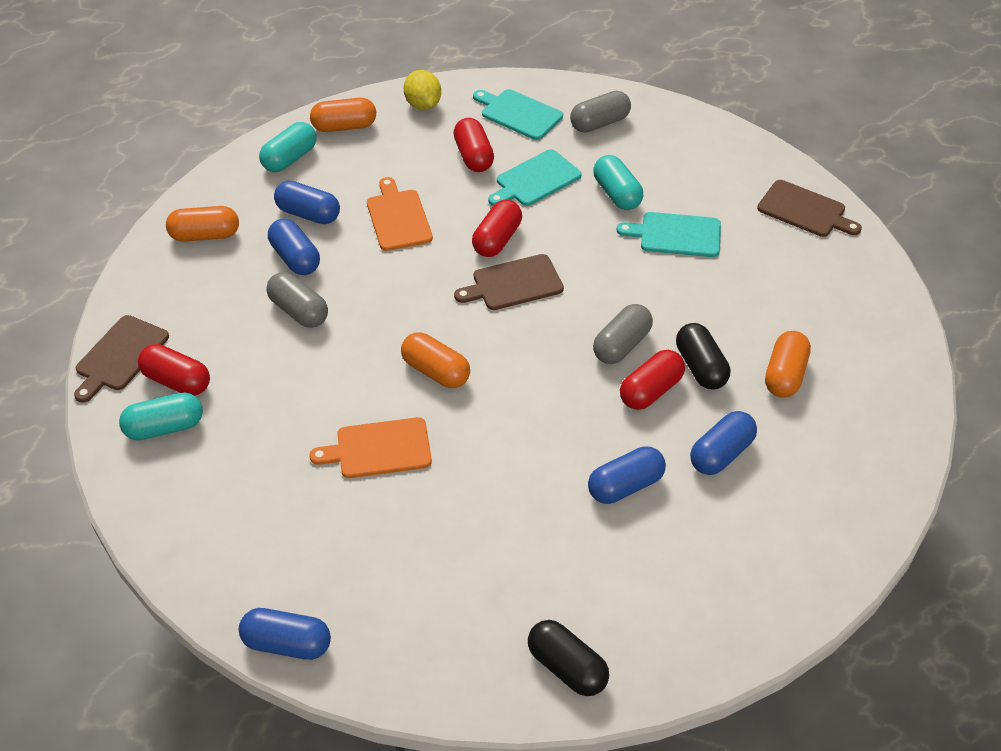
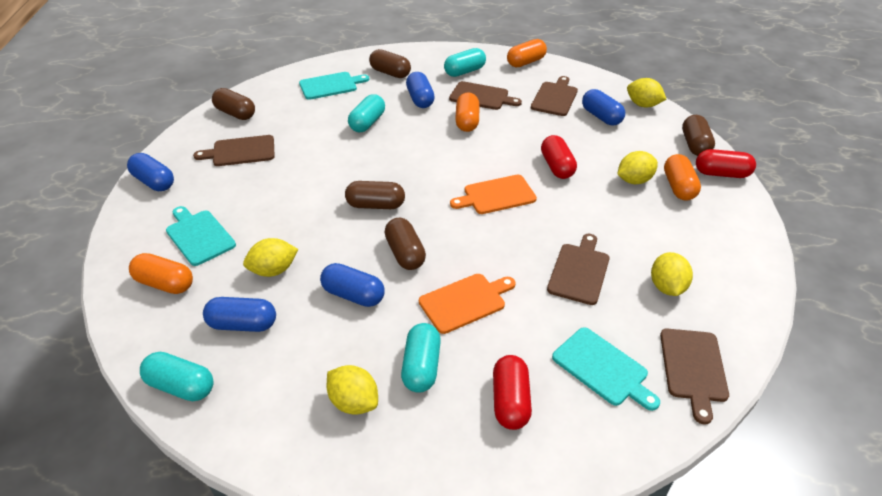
black capsule: 2 -> 0
brown capsule: 0 -> 5
brown cutting board: 3 -> 5
grey capsule: 3 -> 0
red capsule: 4 -> 3
turquoise capsule: 3 -> 4
yellow lemon: 1 -> 5

